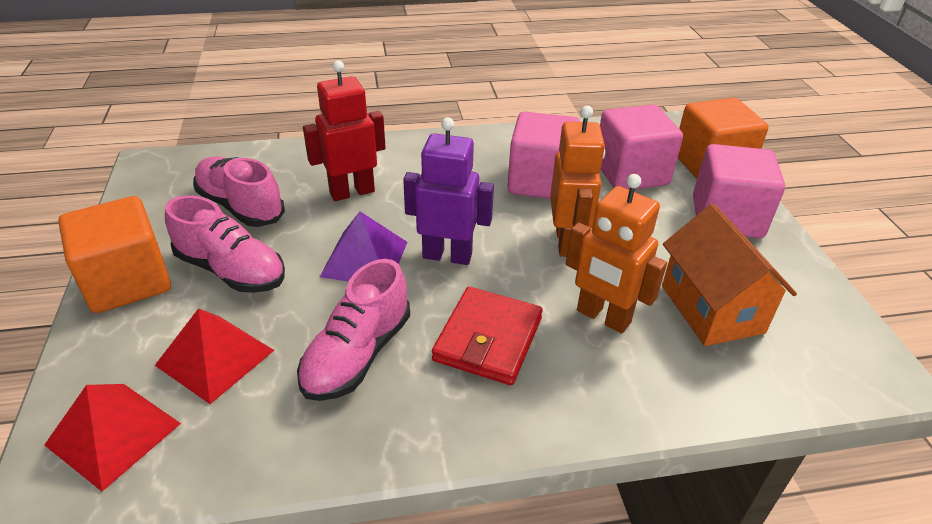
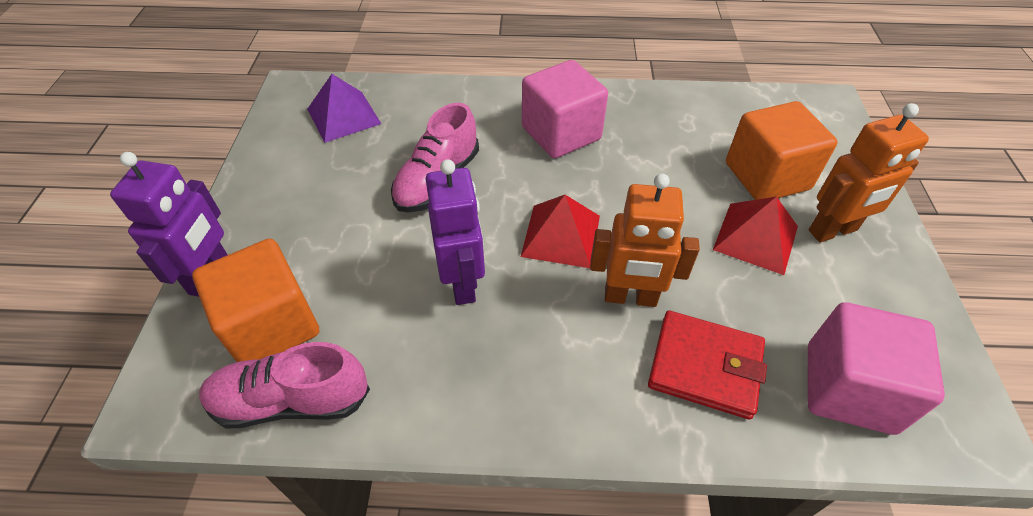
orange house: 1 -> 0
pink cube: 3 -> 2
pink shoe: 3 -> 2
purple robot: 1 -> 2
red robot: 1 -> 0

